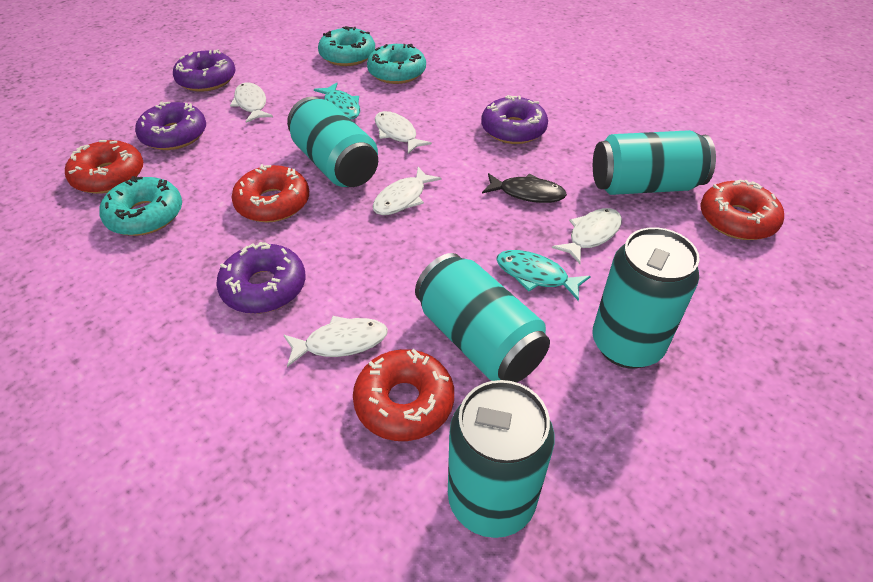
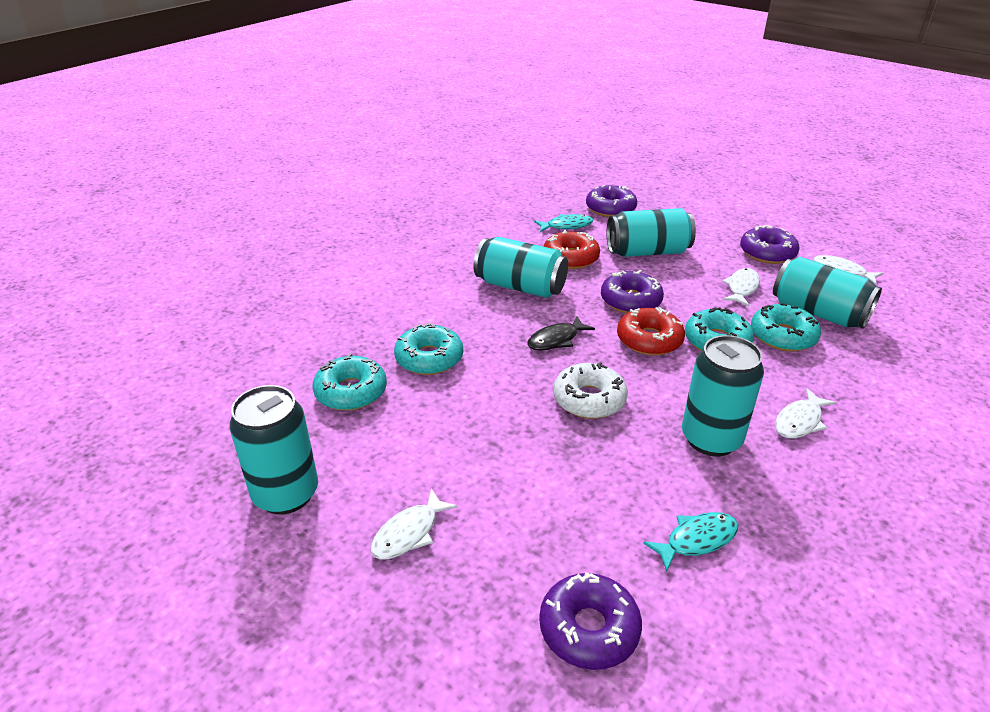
red donut: 4 -> 2
turquoise donut: 3 -> 4
white donut: 0 -> 1
white fish: 5 -> 4

